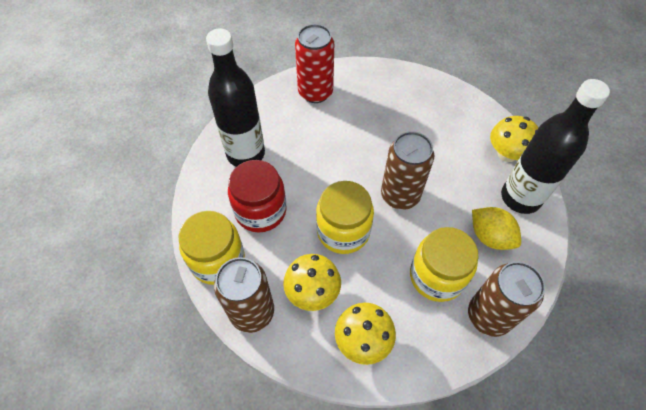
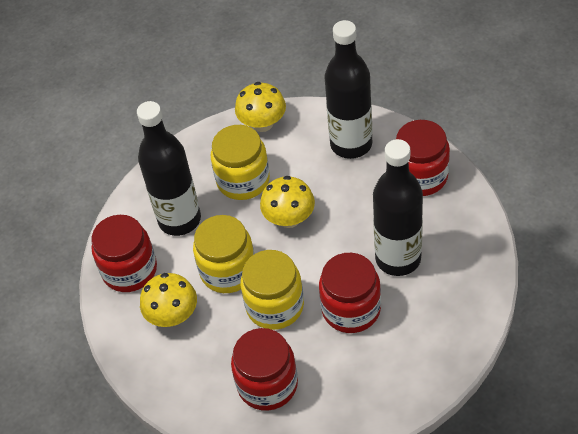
black bottle: 2 -> 3
brown can: 3 -> 0
red can: 1 -> 0
red jar: 1 -> 4
yellow lemon: 1 -> 0

